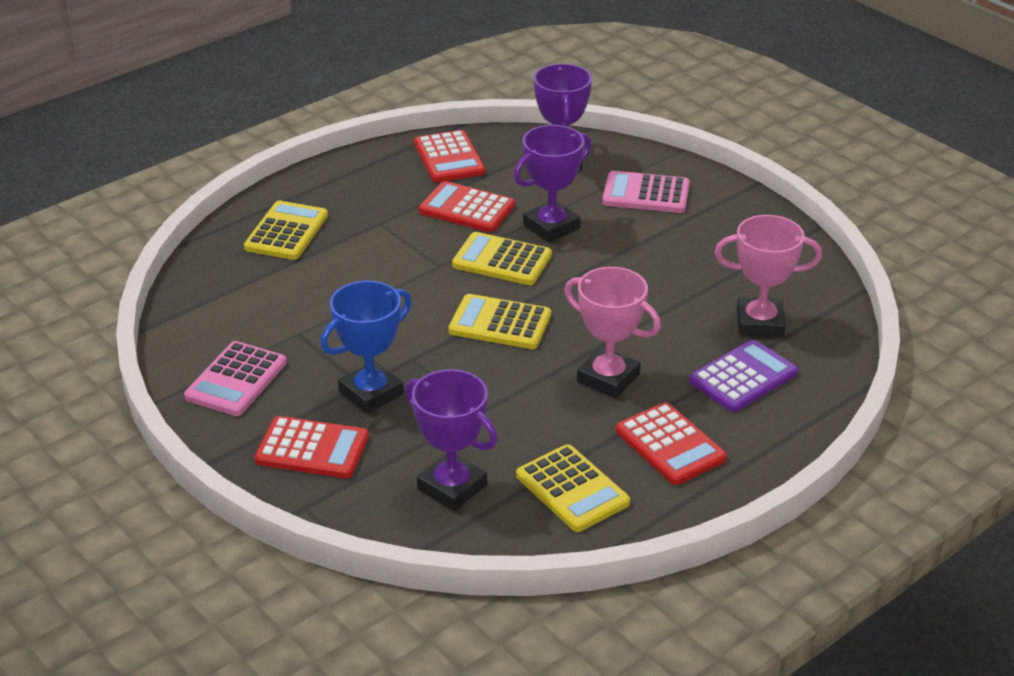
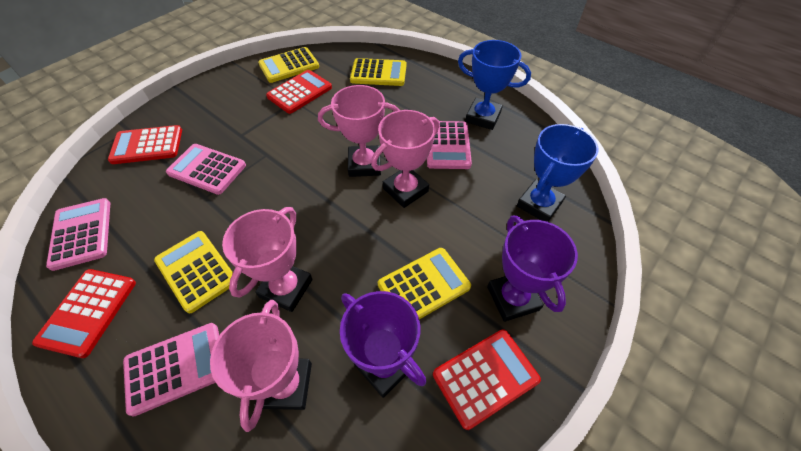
blue trophy: 1 -> 2
pink calculator: 2 -> 4
pink trophy: 2 -> 4
purple calculator: 1 -> 0
purple trophy: 3 -> 2

